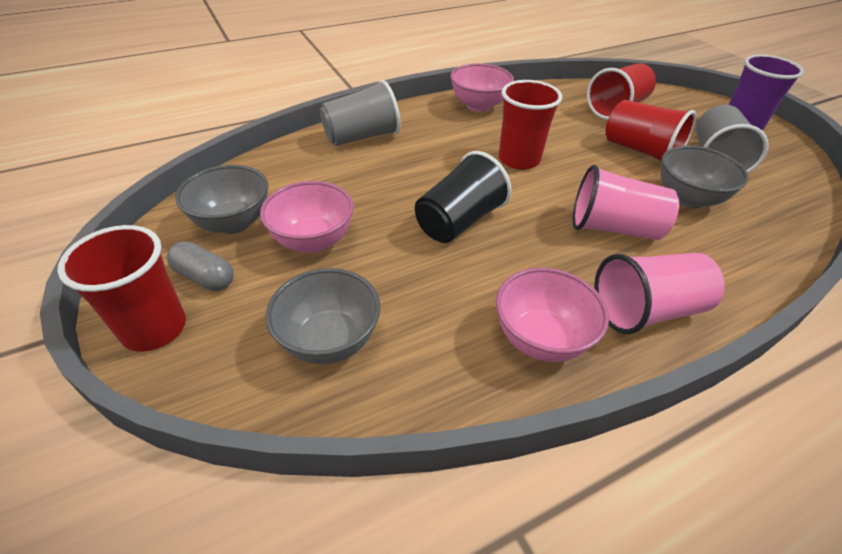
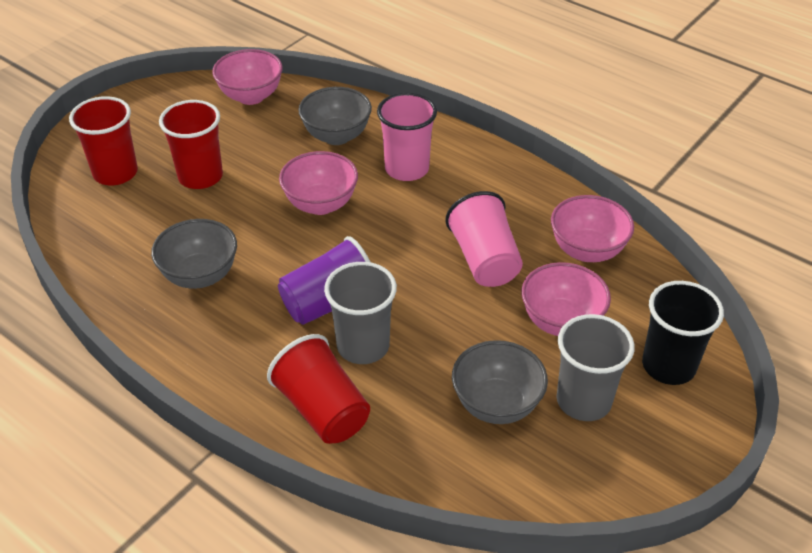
grey capsule: 1 -> 0
pink bowl: 3 -> 4
red cup: 4 -> 3

